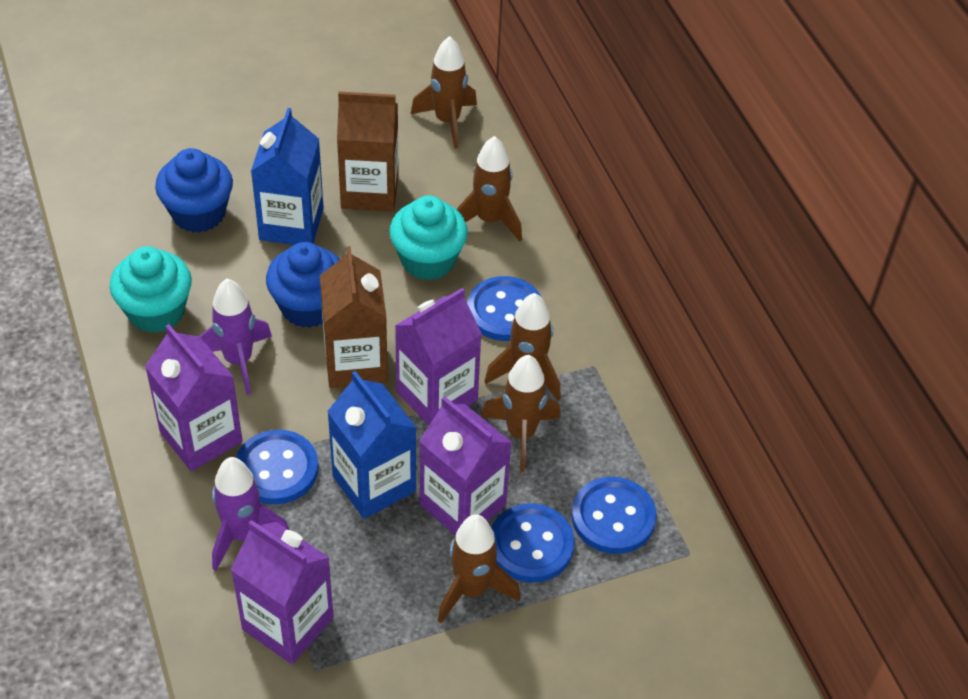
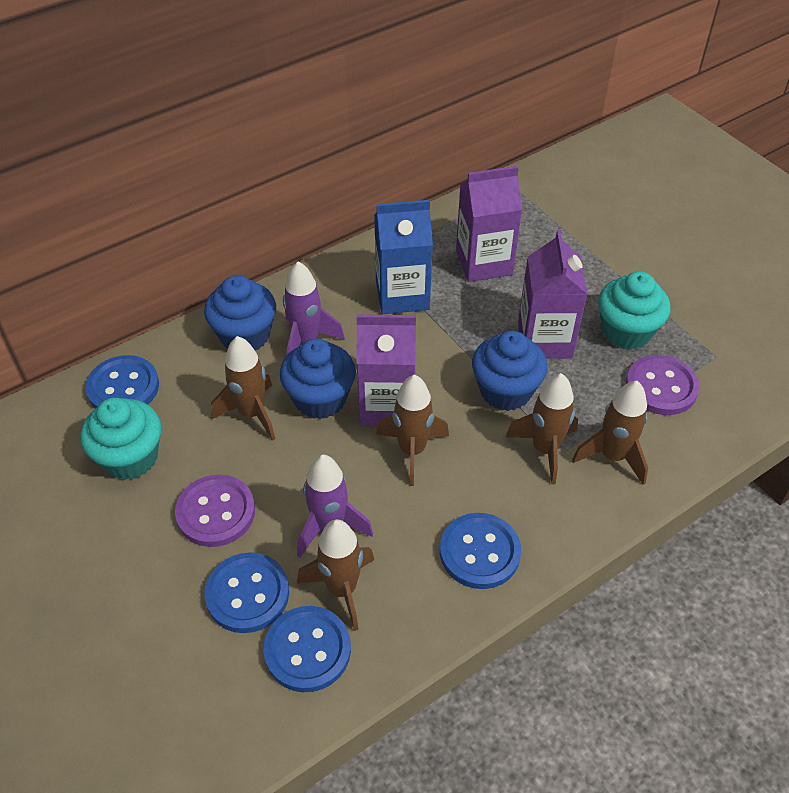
blue carton: 2 -> 1
blue cupcake: 2 -> 3
brown carton: 2 -> 0
purple button: 0 -> 2
purple carton: 4 -> 3

